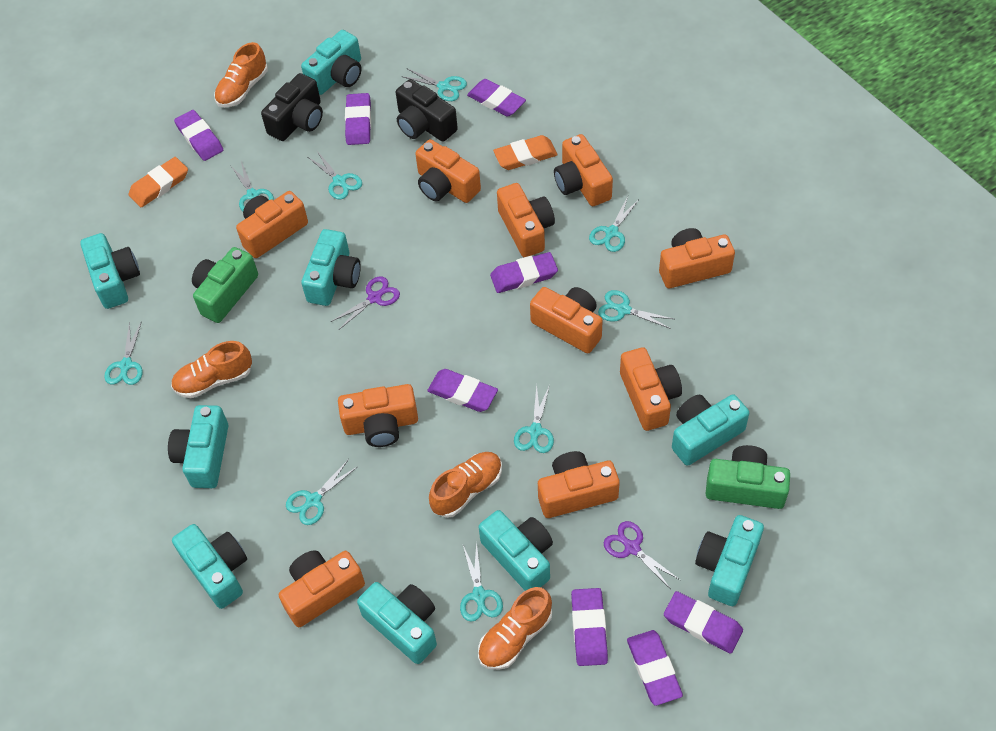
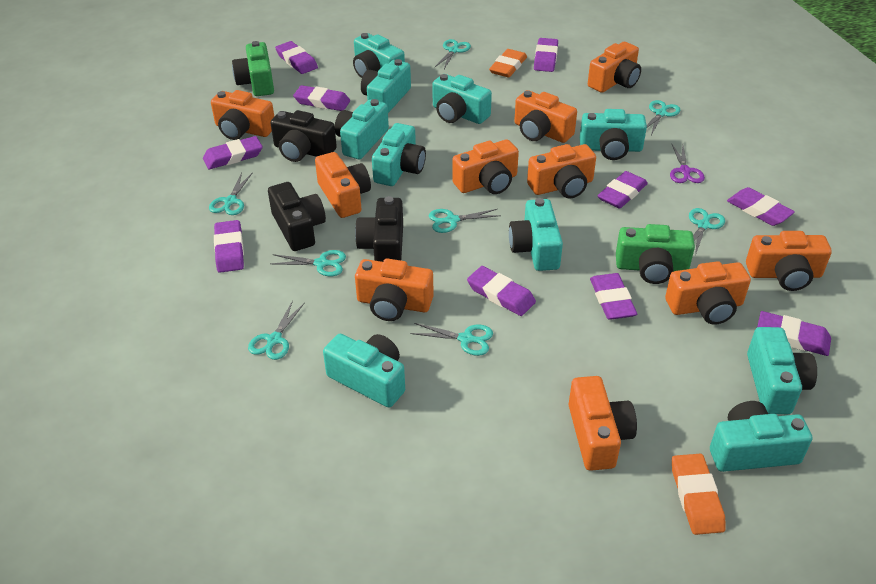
black camera: 2 -> 3
orange shoe: 4 -> 0
purple eraser: 8 -> 10
purple scissors: 2 -> 1
turquoise camera: 9 -> 10
turquoise scissors: 9 -> 8

